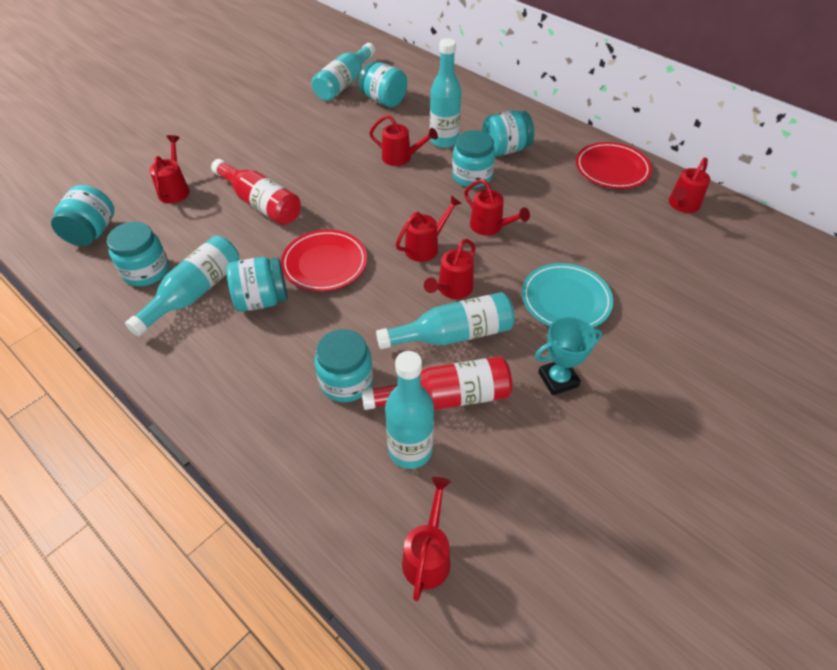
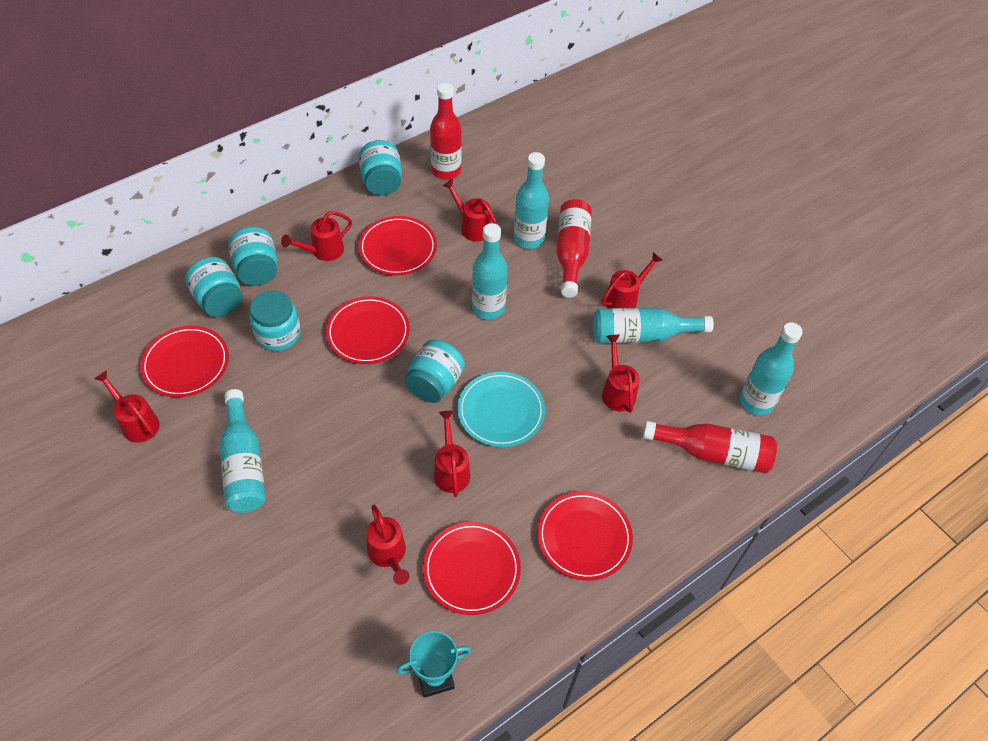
red bottle: 2 -> 3
red plate: 2 -> 5
turquoise jar: 7 -> 5

